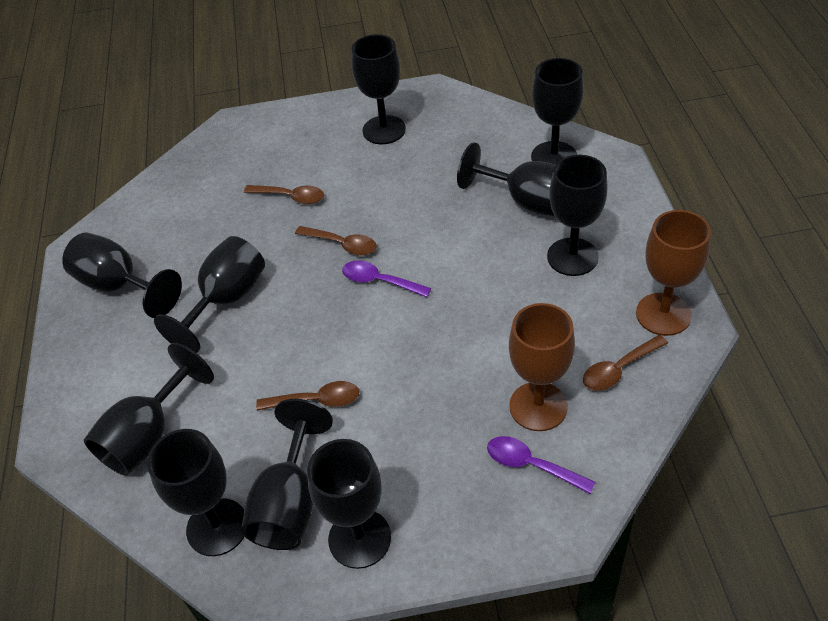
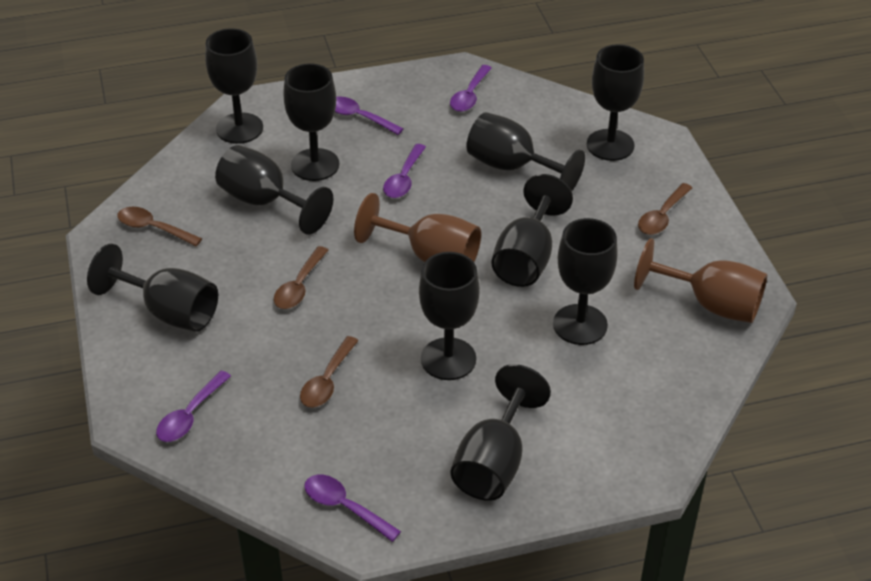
purple spoon: 2 -> 5

